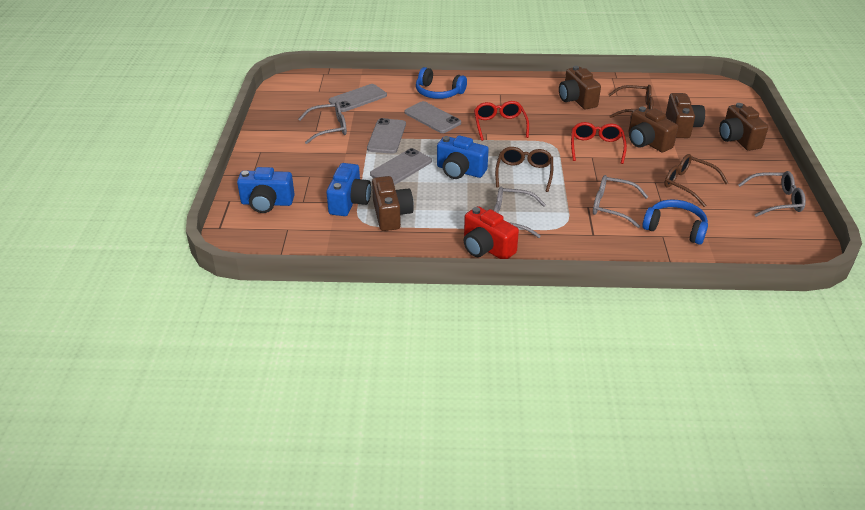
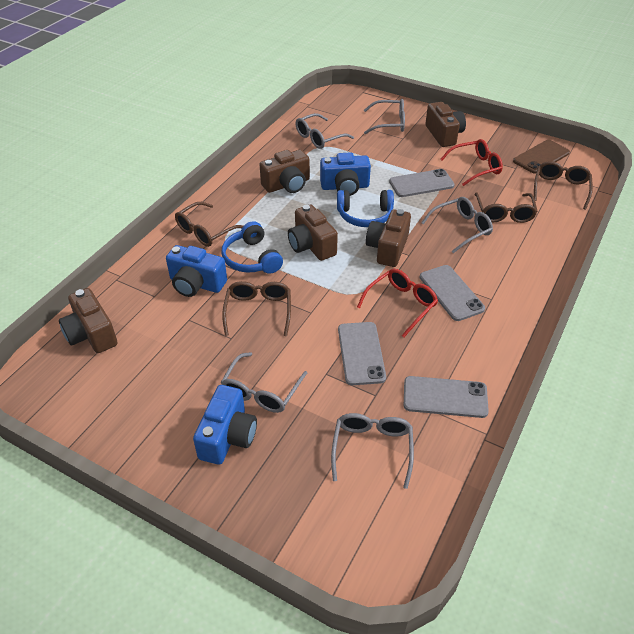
brown glasses: 3 -> 4
brown phone: 0 -> 1
grey glasses: 4 -> 5
red camera: 1 -> 0

